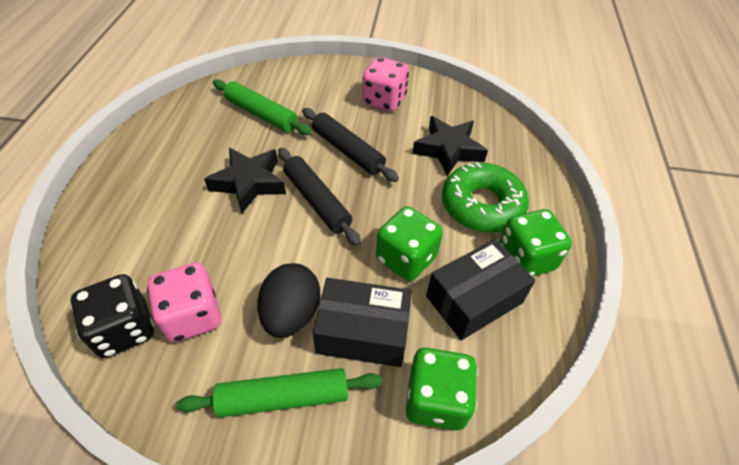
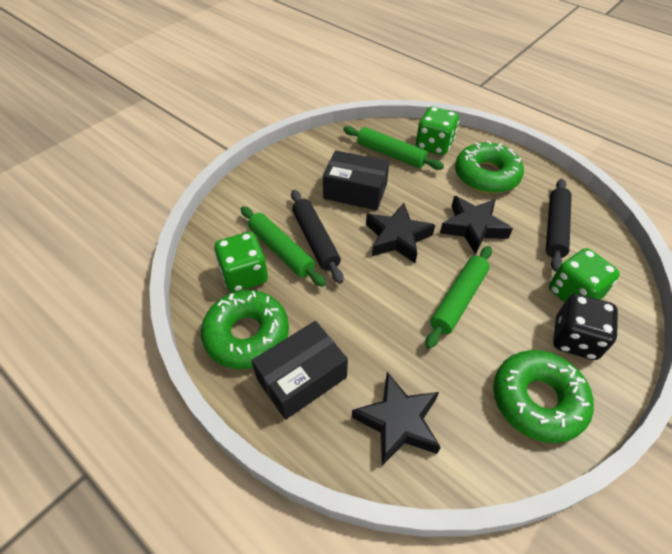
black egg: 1 -> 0
black star: 2 -> 3
green donut: 1 -> 3
green rolling pin: 2 -> 3
pink dice: 2 -> 0

